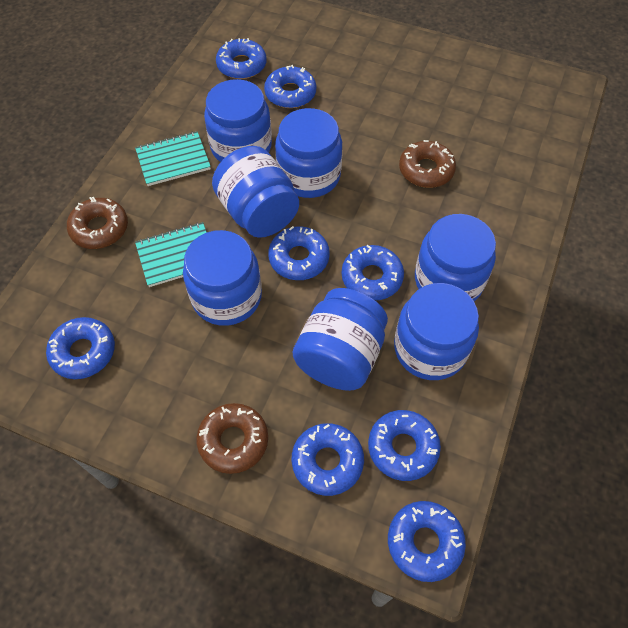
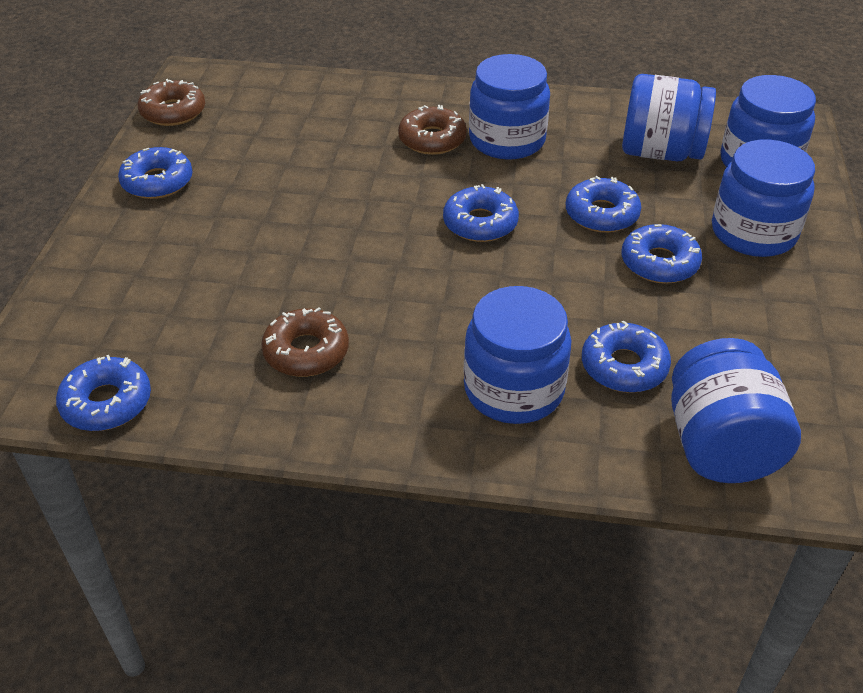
blue donut: 8 -> 6
blue jar: 7 -> 6
turquoise notebook: 2 -> 0

